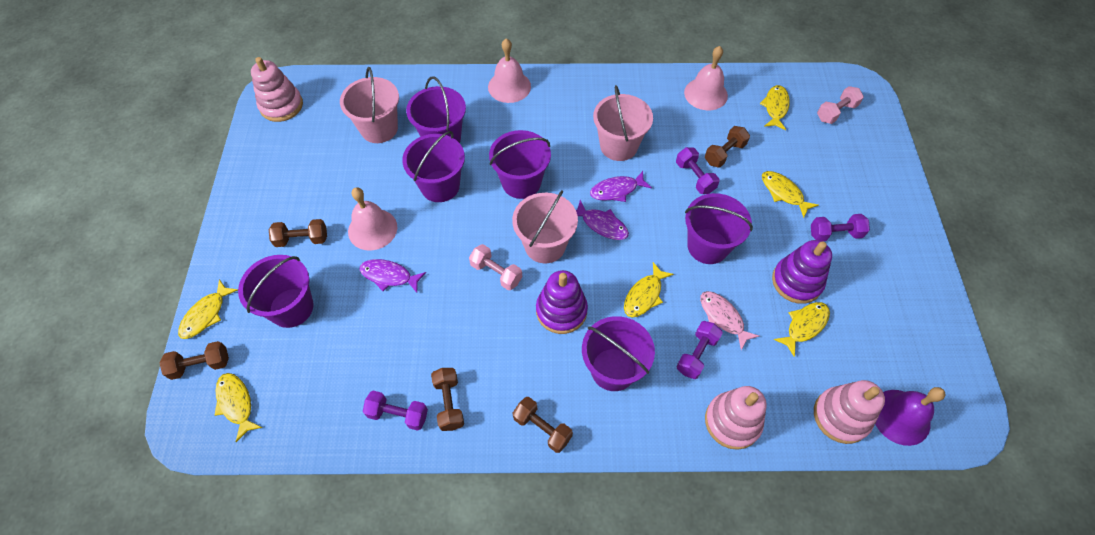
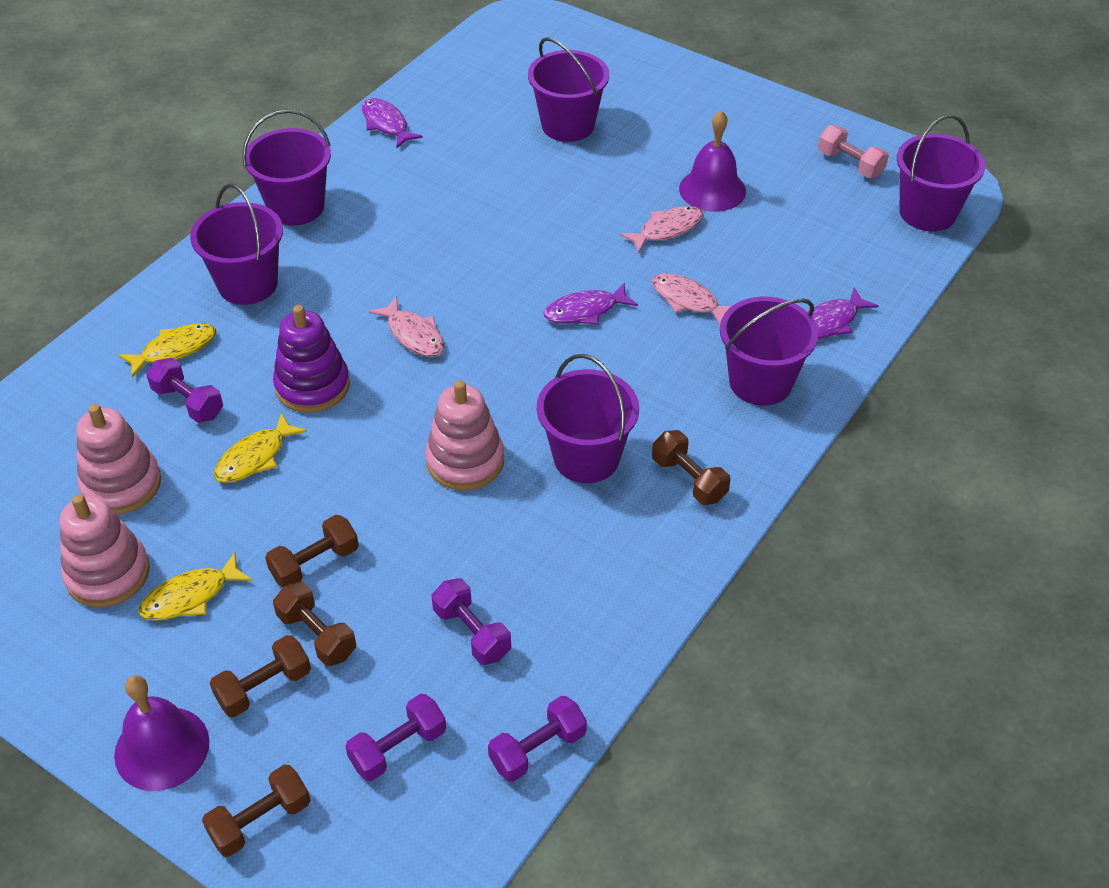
pink bell: 3 -> 0
pink bucket: 3 -> 0
pink dumbbell: 2 -> 1
pink fish: 1 -> 3
purple bell: 1 -> 2
purple stacking toy: 2 -> 1
yellow fish: 6 -> 3

